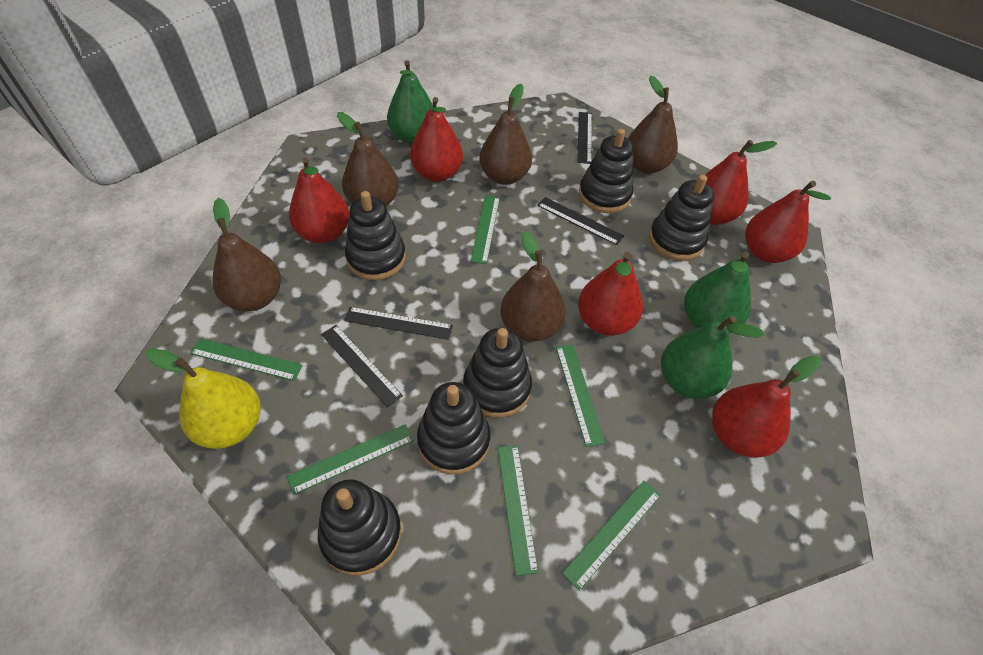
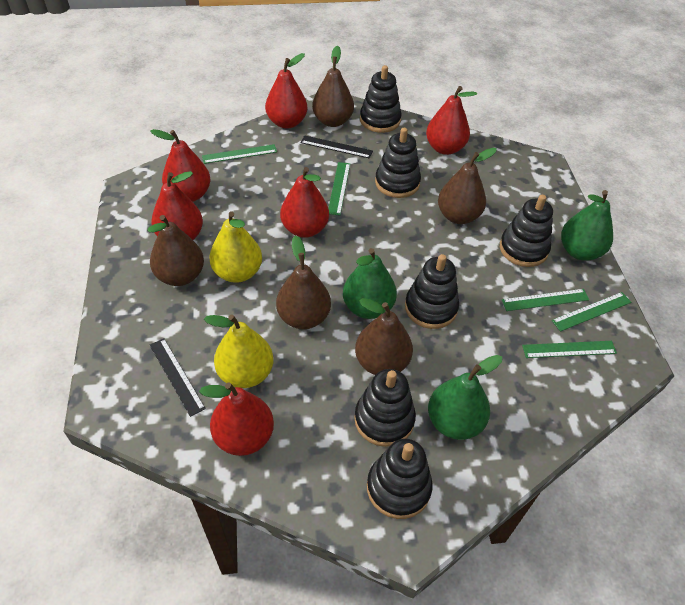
black ruler: 4 -> 2
green ruler: 6 -> 5
yellow pear: 1 -> 2

